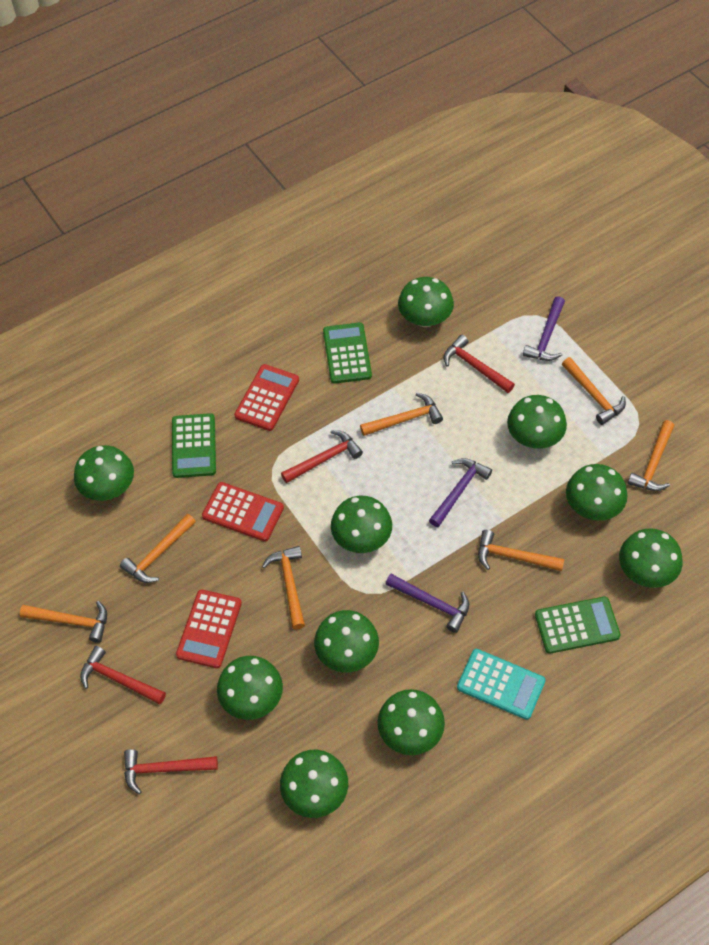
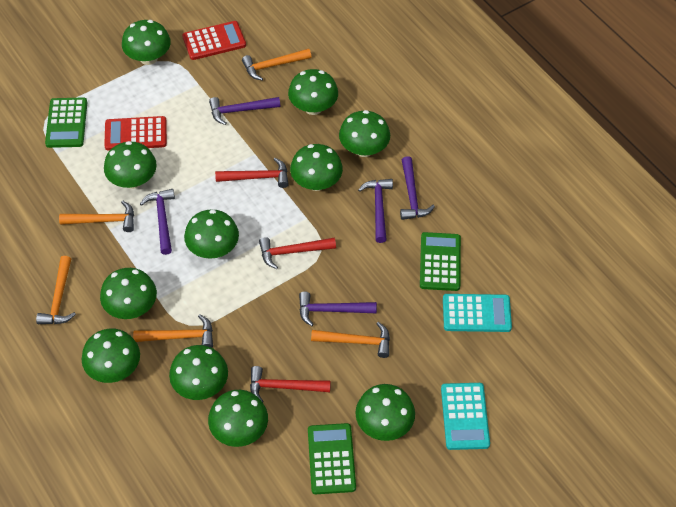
green mushroom: 10 -> 11
orange hammer: 7 -> 5
purple hammer: 3 -> 5
red calculator: 3 -> 2
red hammer: 4 -> 3
turquoise calculator: 1 -> 2

